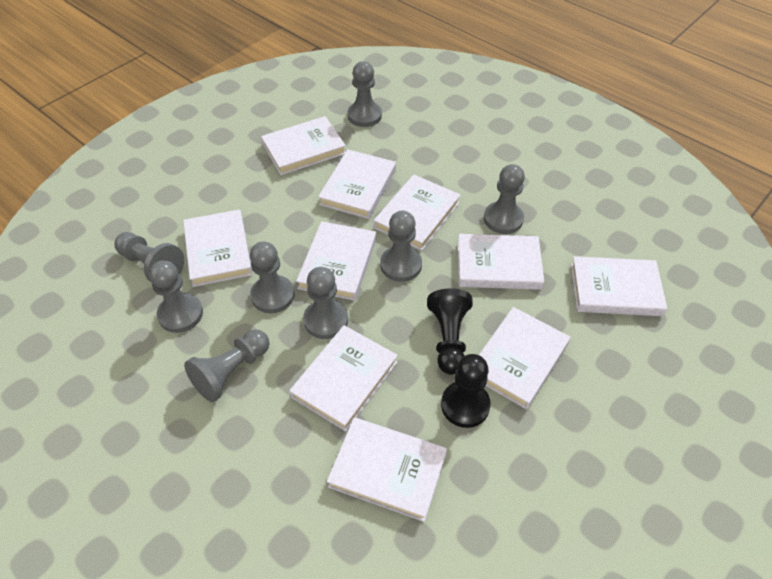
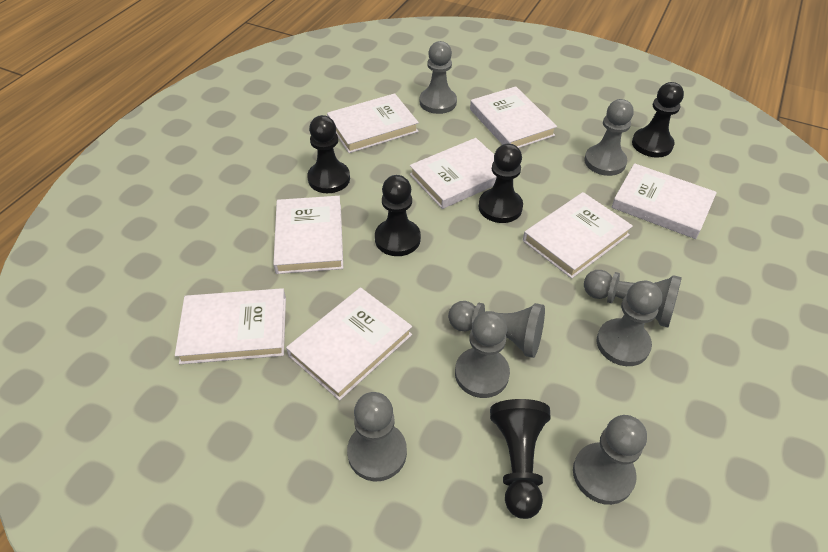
black pawn: 2 -> 5
white book: 10 -> 8

